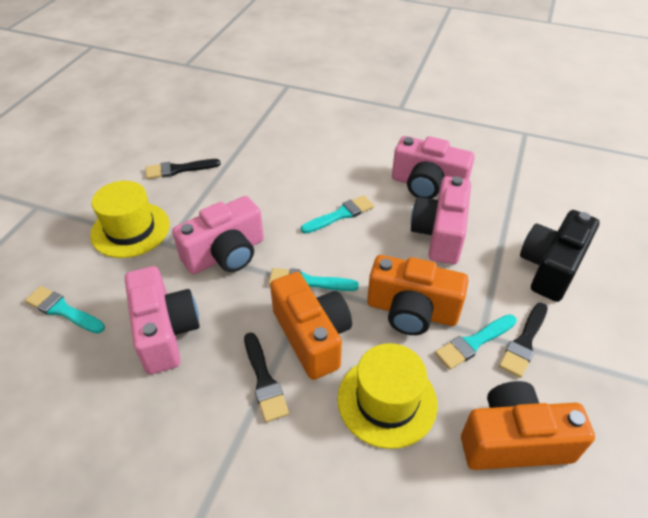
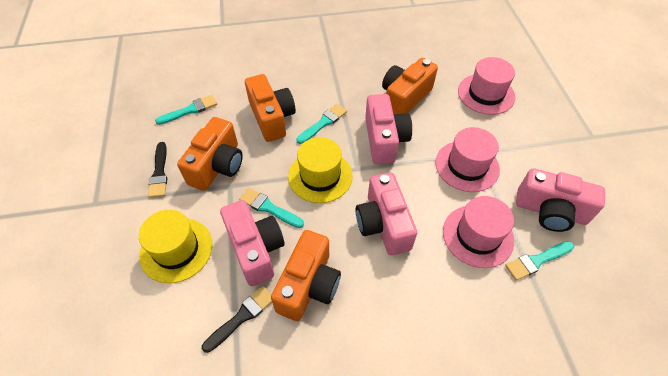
black brush: 3 -> 2
black camera: 1 -> 0
orange camera: 3 -> 4
pink hat: 0 -> 3

